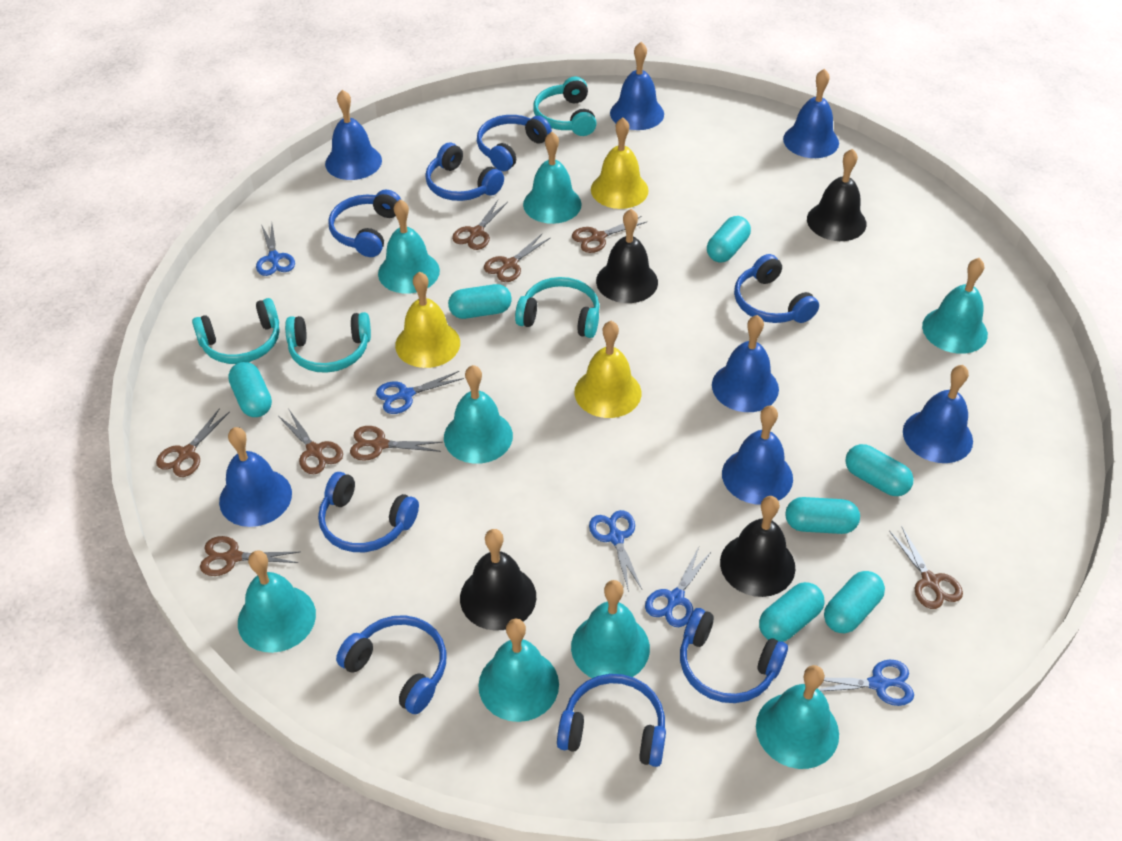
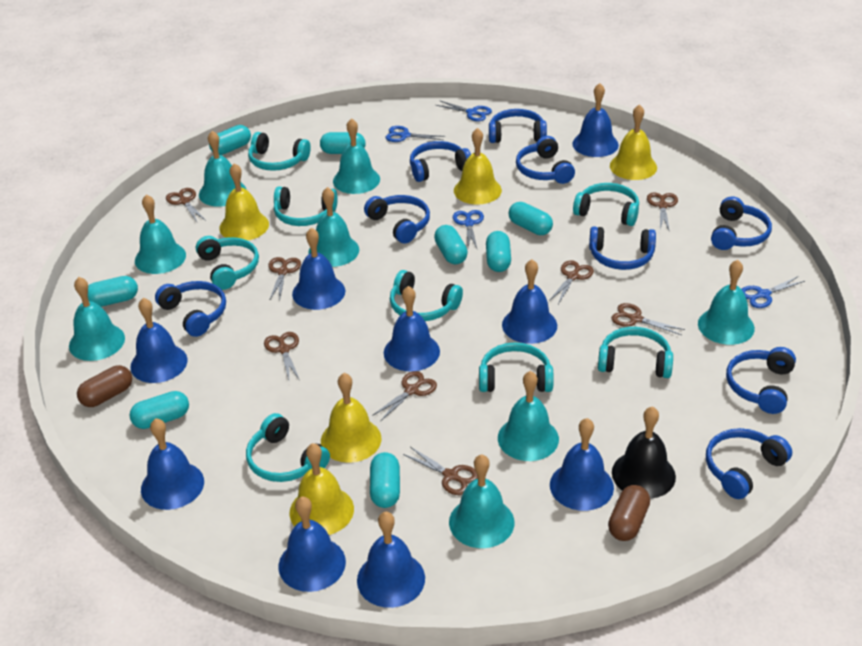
black bell: 4 -> 1
blue bell: 7 -> 9
blue headphones: 8 -> 9
blue scissors: 5 -> 4
brown capsule: 0 -> 2
turquoise capsule: 7 -> 8
turquoise headphones: 4 -> 8
yellow bell: 3 -> 5

